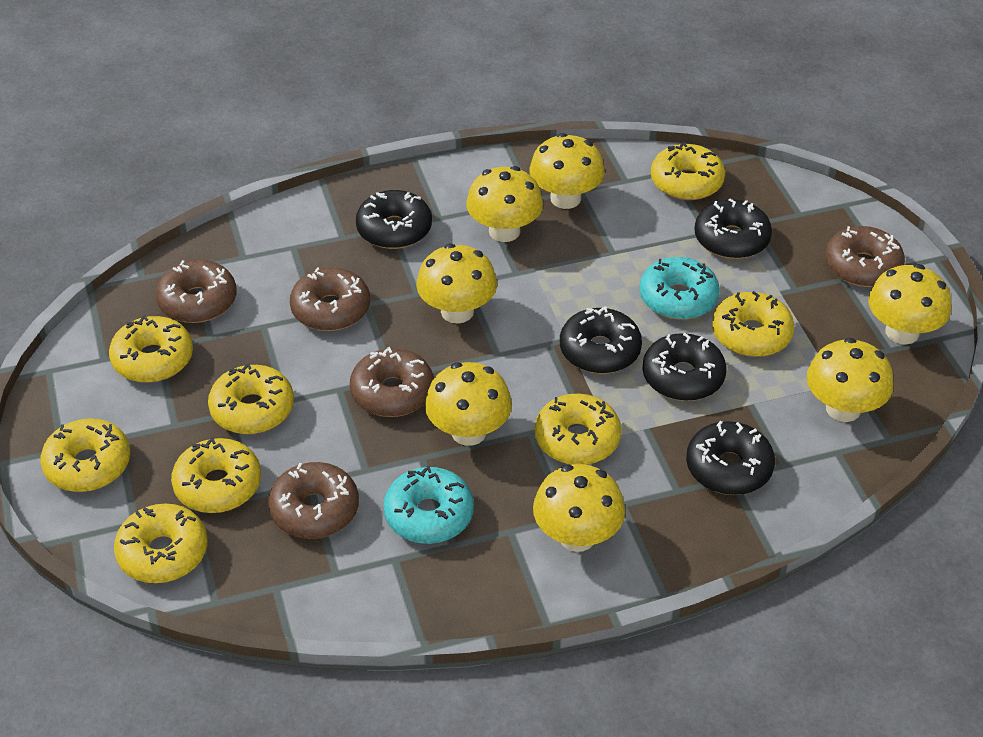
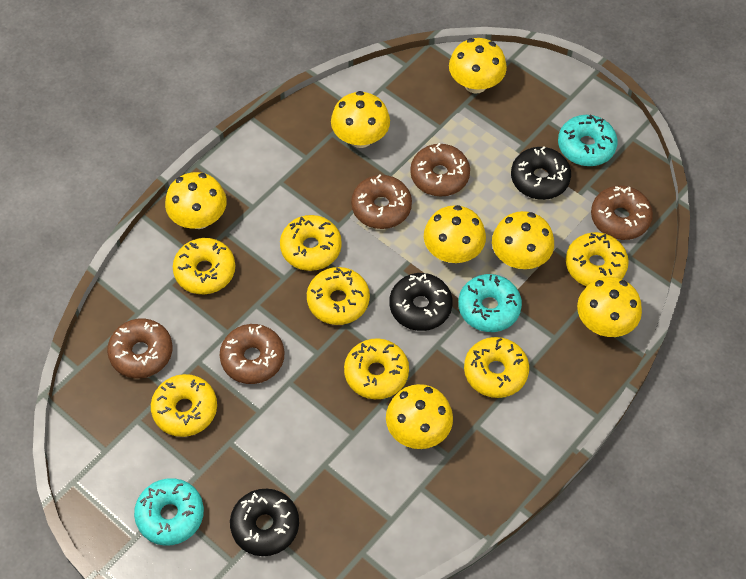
black donut: 5 -> 3
turquoise donut: 2 -> 3
yellow donut: 8 -> 7

